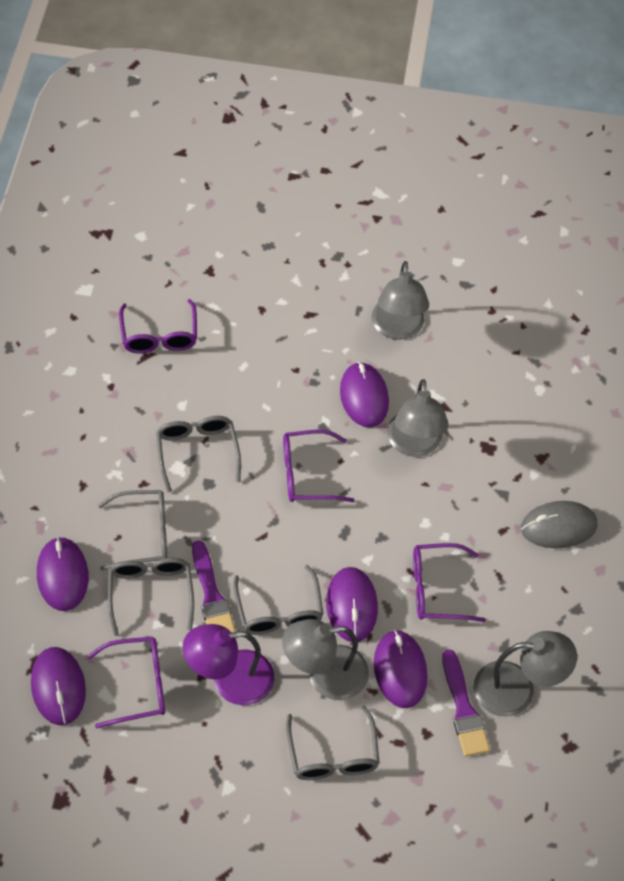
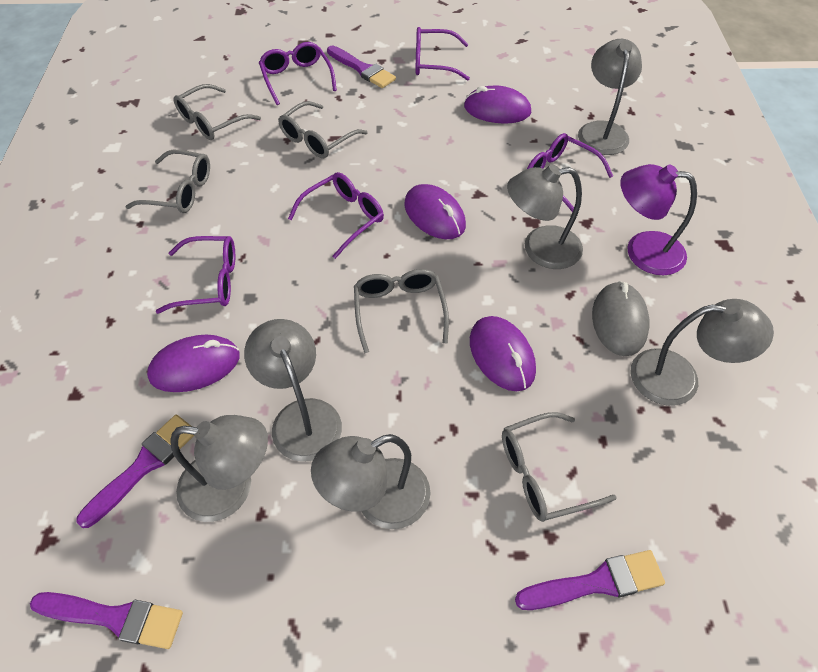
grey lamp: 4 -> 6
purple brush: 2 -> 4
purple glasses: 4 -> 5
purple mouse: 5 -> 4

